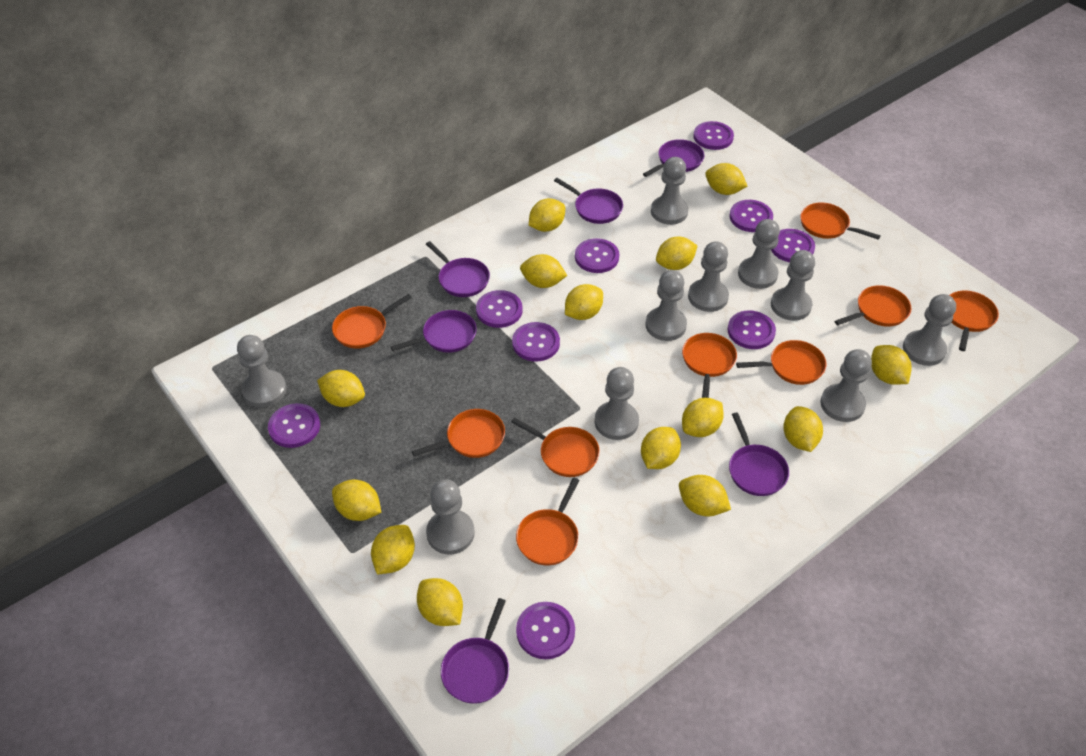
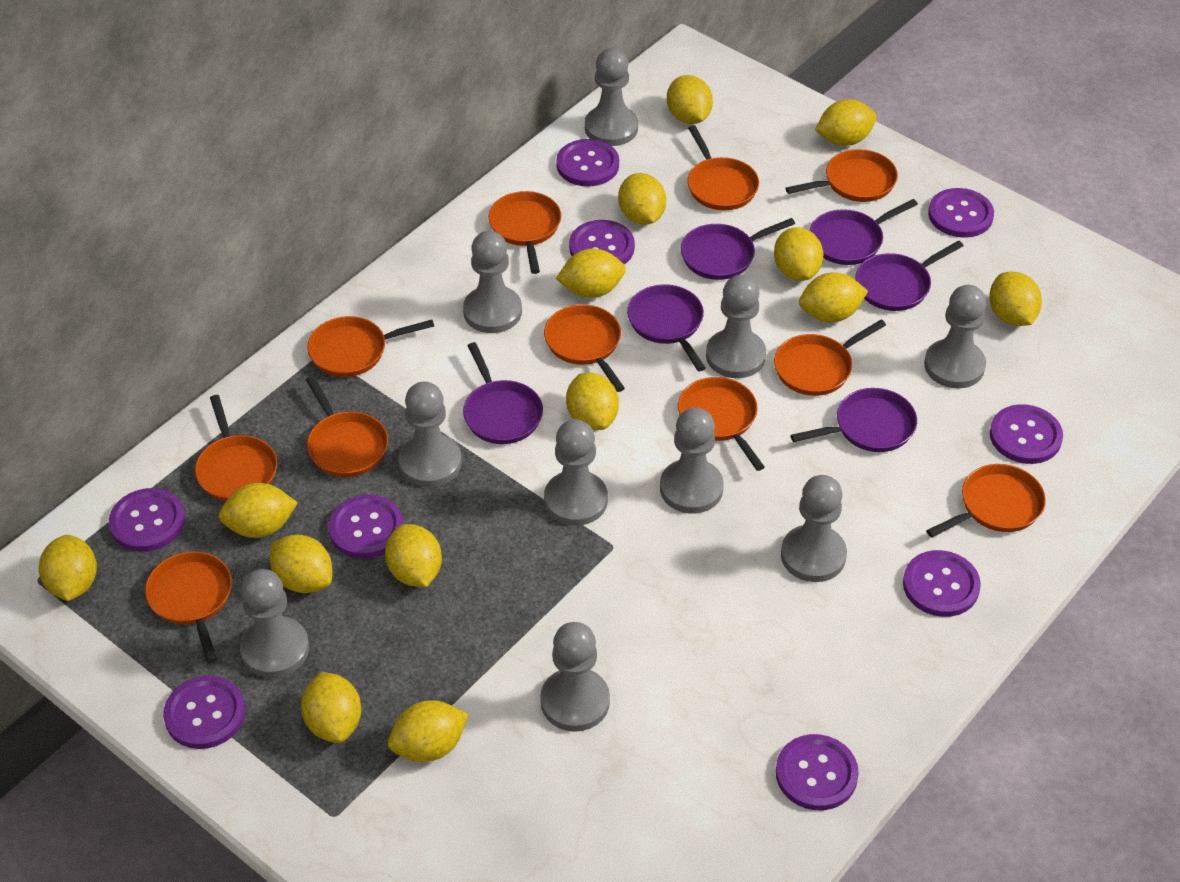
orange pan: 9 -> 11

